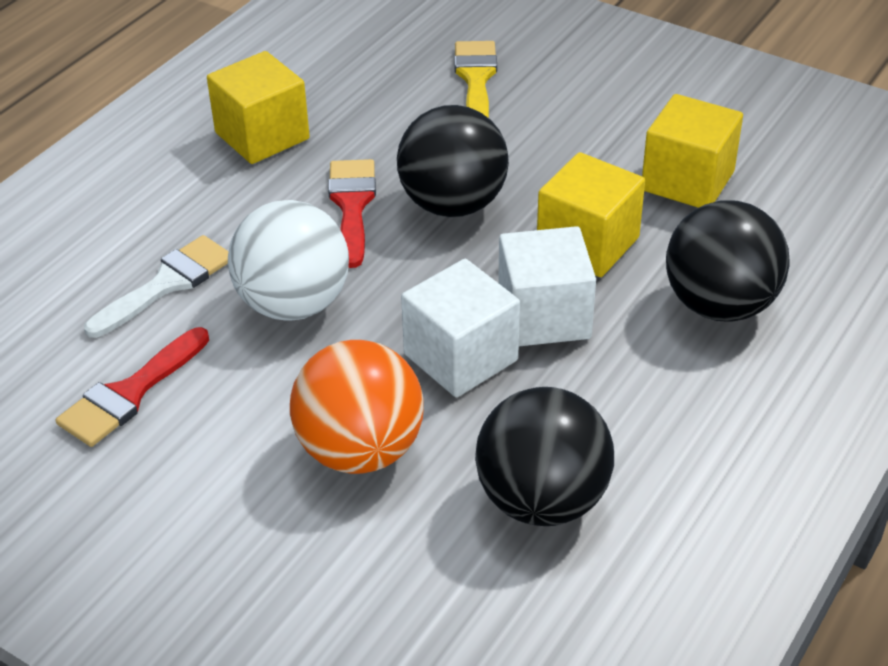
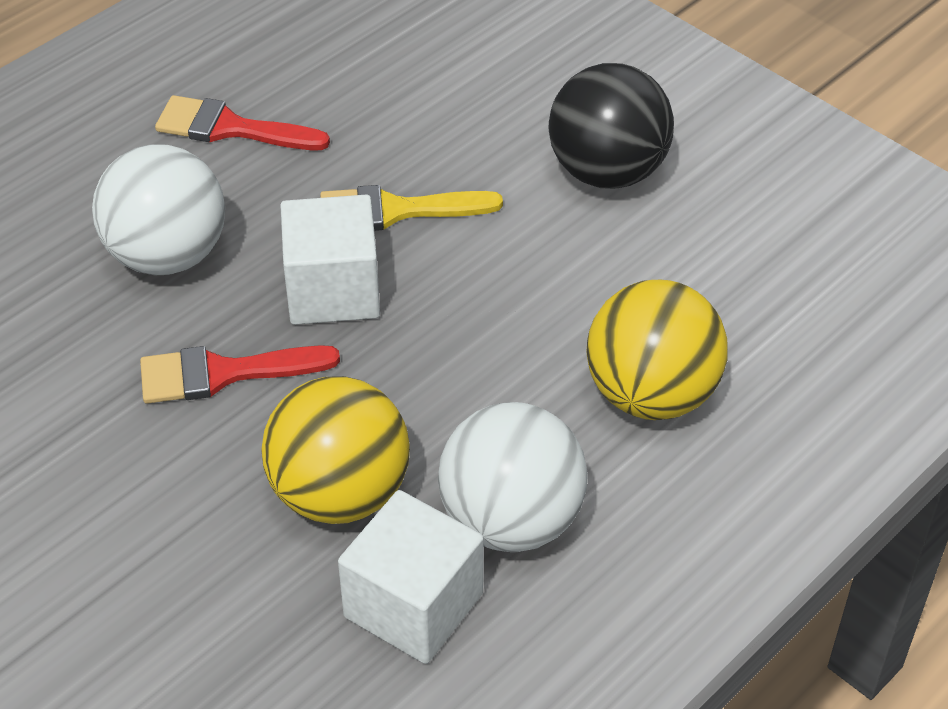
black ball: 3 -> 1
orange ball: 1 -> 0
white ball: 1 -> 2
white brush: 1 -> 0
yellow ball: 0 -> 2
yellow cube: 3 -> 0

